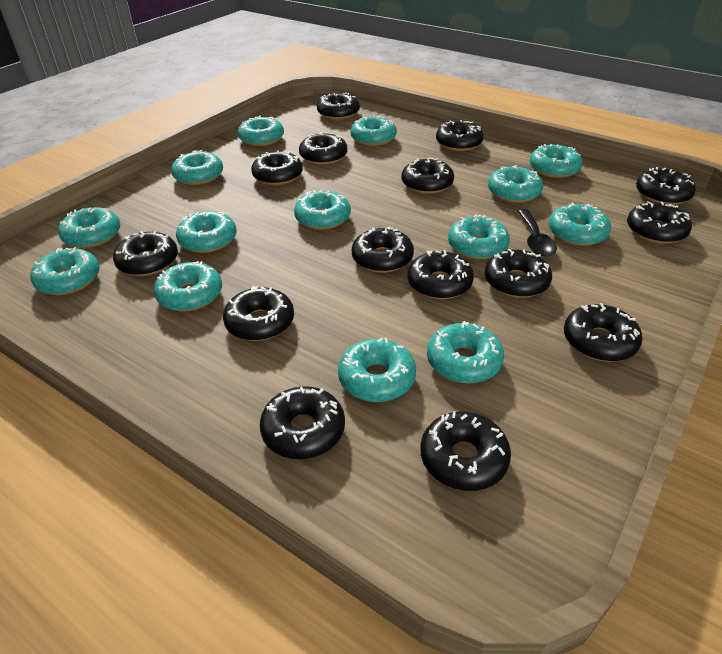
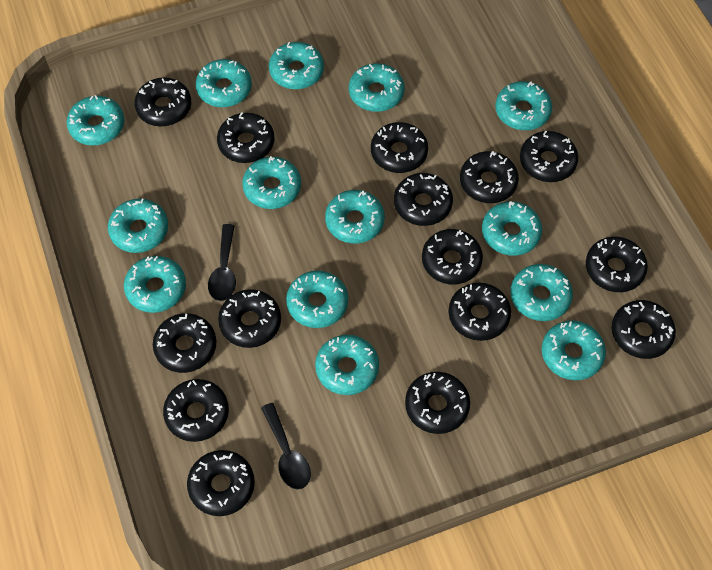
black spoon: 1 -> 2

